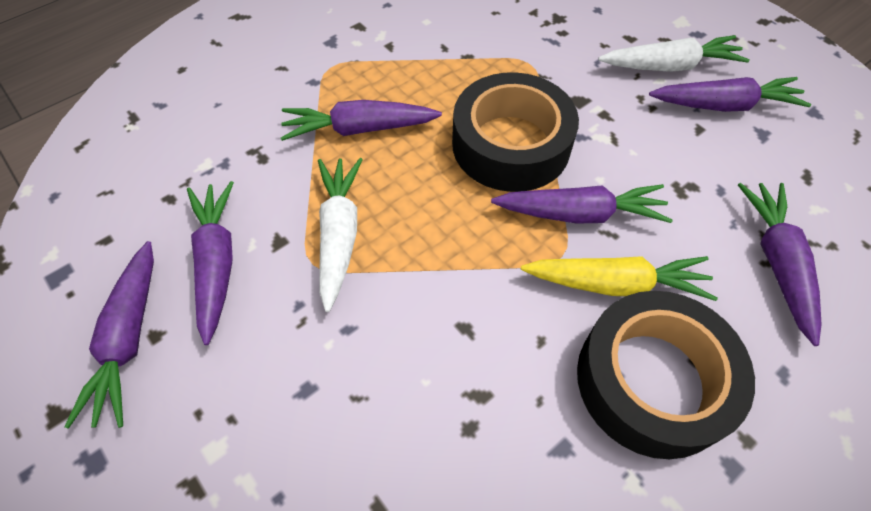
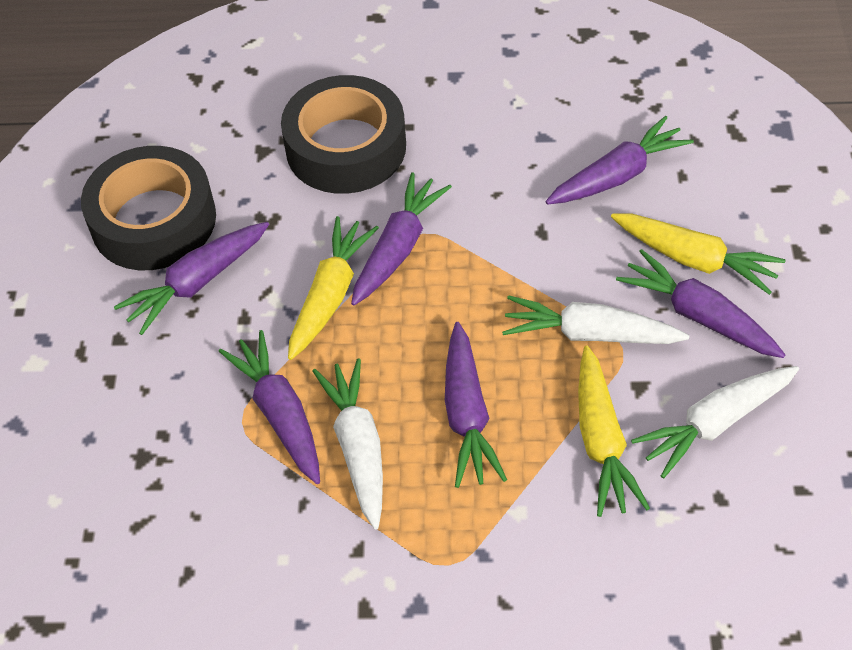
white carrot: 2 -> 3
yellow carrot: 1 -> 3

